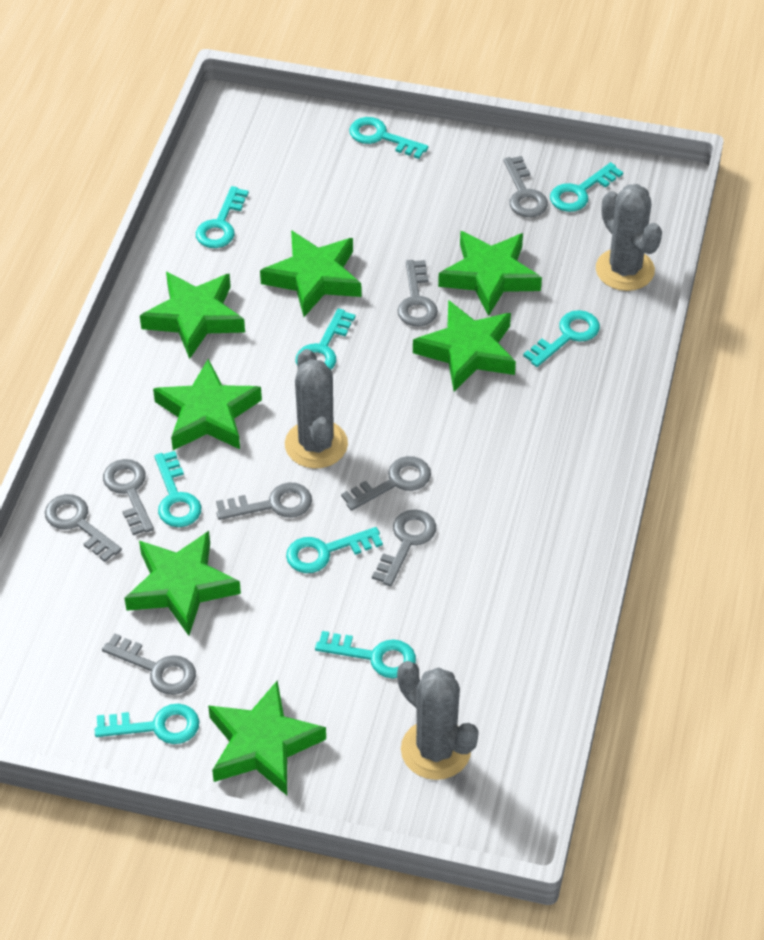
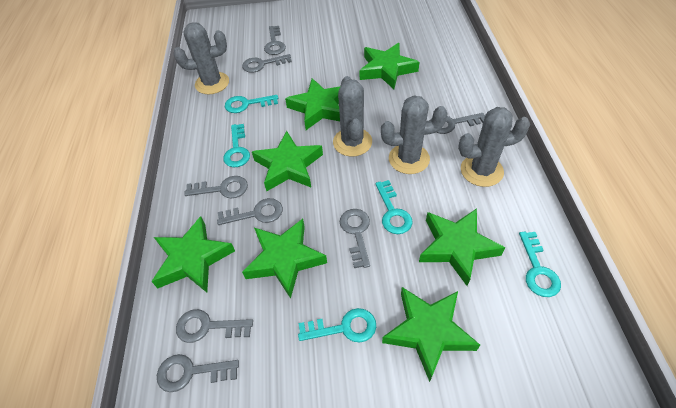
grey cactus: 3 -> 4
turquoise key: 9 -> 5

